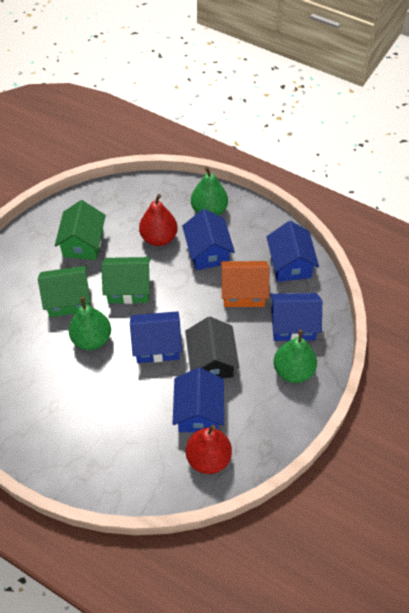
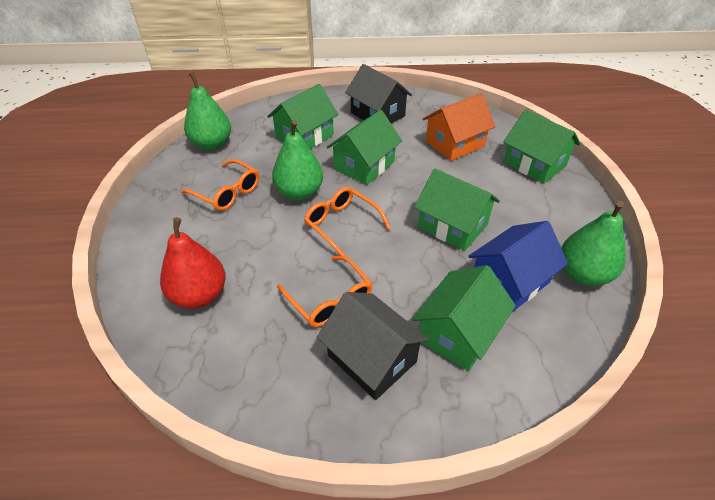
black house: 1 -> 2
blue house: 5 -> 1
green house: 3 -> 5
orange glasses: 0 -> 3
red pear: 2 -> 1

